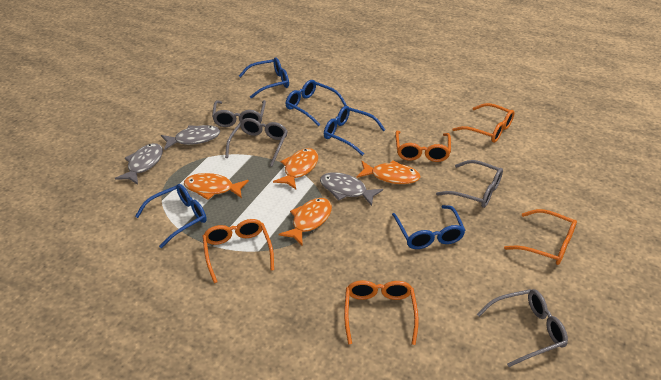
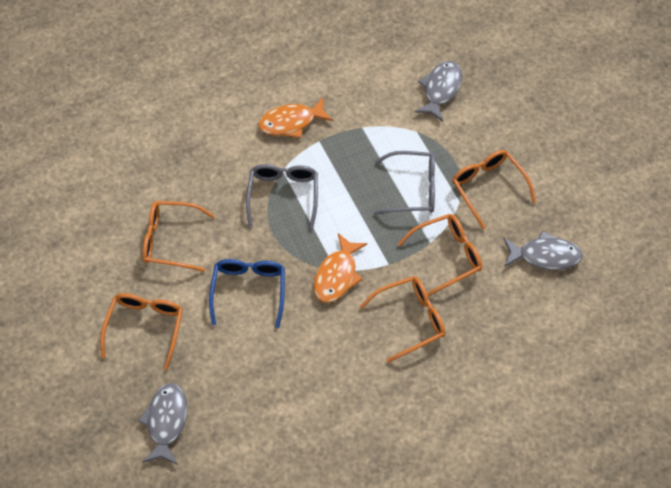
blue glasses: 5 -> 1
grey glasses: 4 -> 2
orange fish: 4 -> 2

